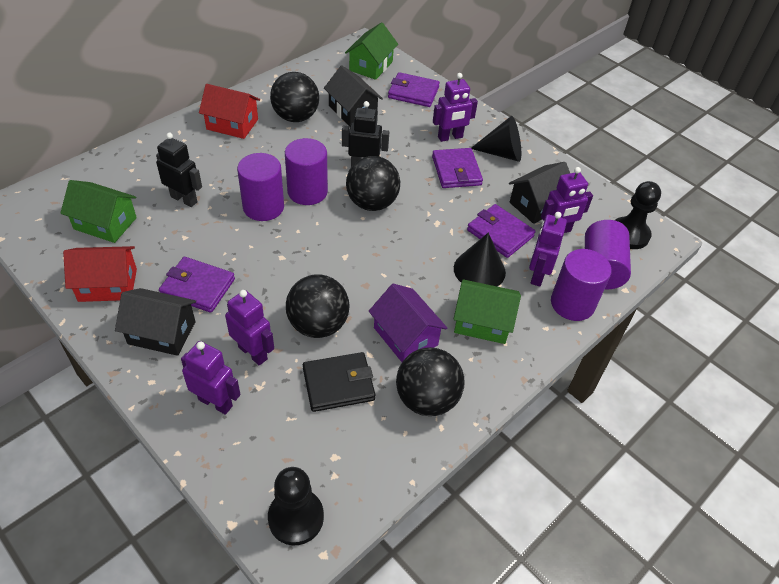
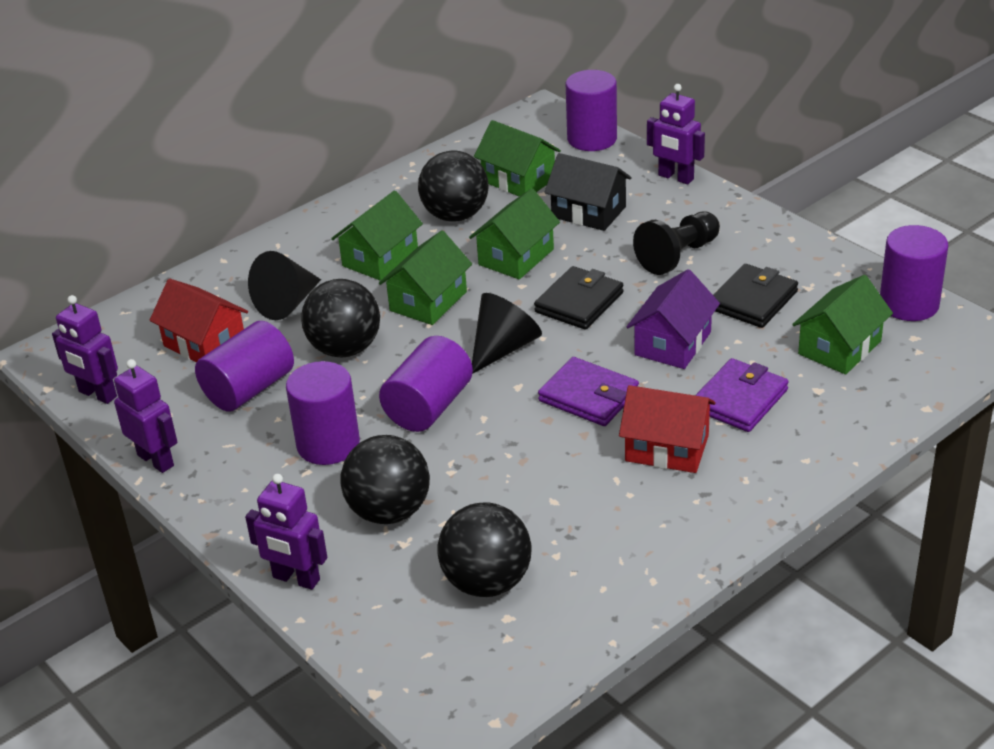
black house: 3 -> 1
black pawn: 2 -> 1
black robot: 2 -> 0
black wallet: 1 -> 2
green house: 3 -> 5
purple cylinder: 4 -> 5
purple robot: 5 -> 4
purple wallet: 4 -> 2

